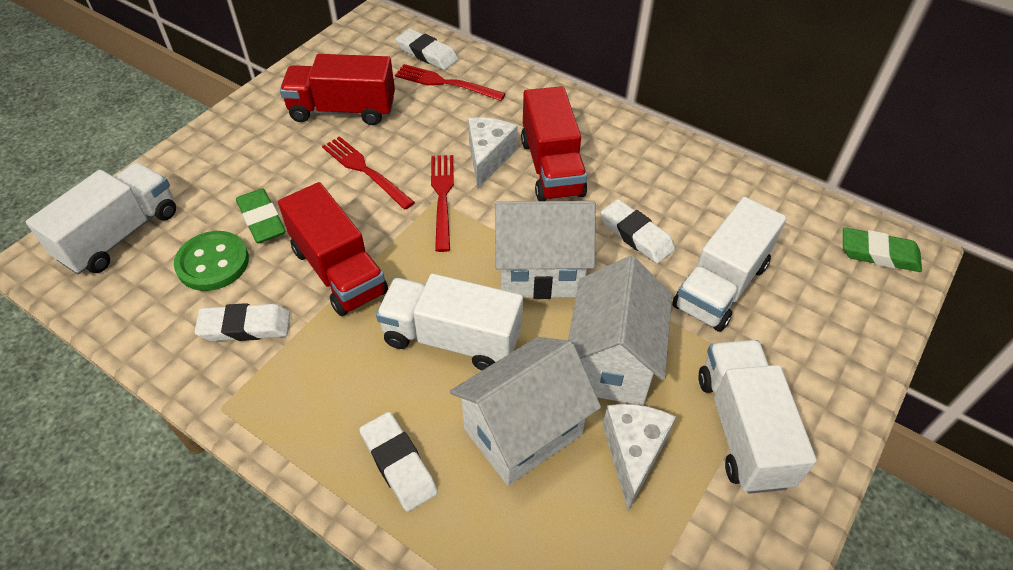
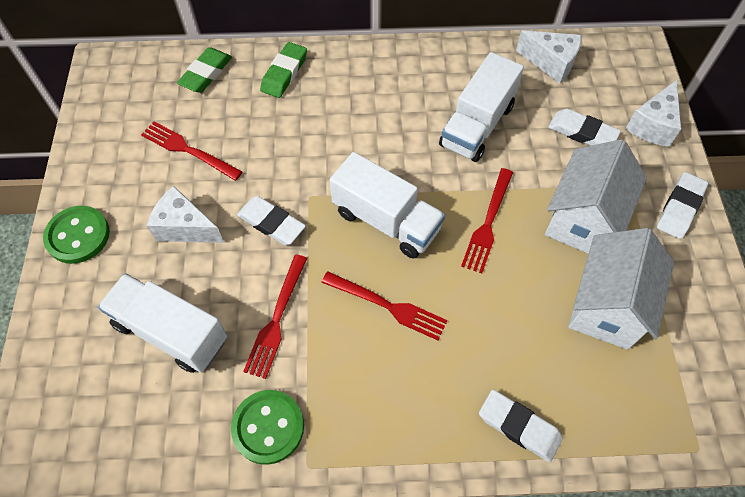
green button: 1 -> 2
red fork: 3 -> 4
red truck: 3 -> 0
white cheese: 2 -> 3
white house: 3 -> 2
white truck: 4 -> 3

